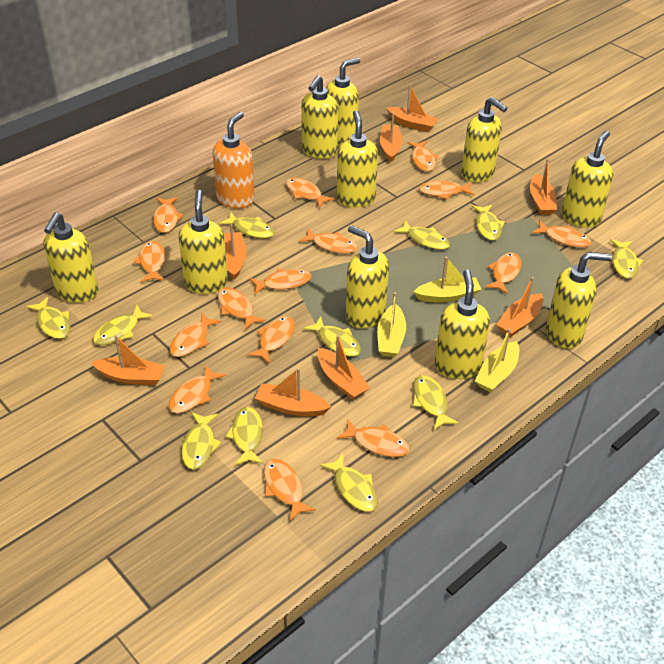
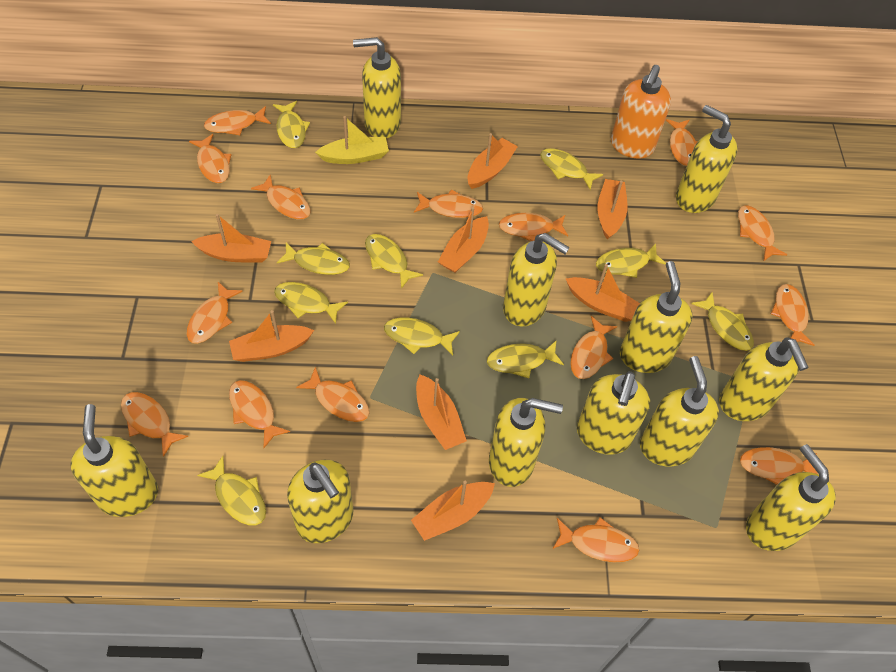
yellow boat: 3 -> 1
yellow fish: 11 -> 10
yellow soap dispenser: 10 -> 11

